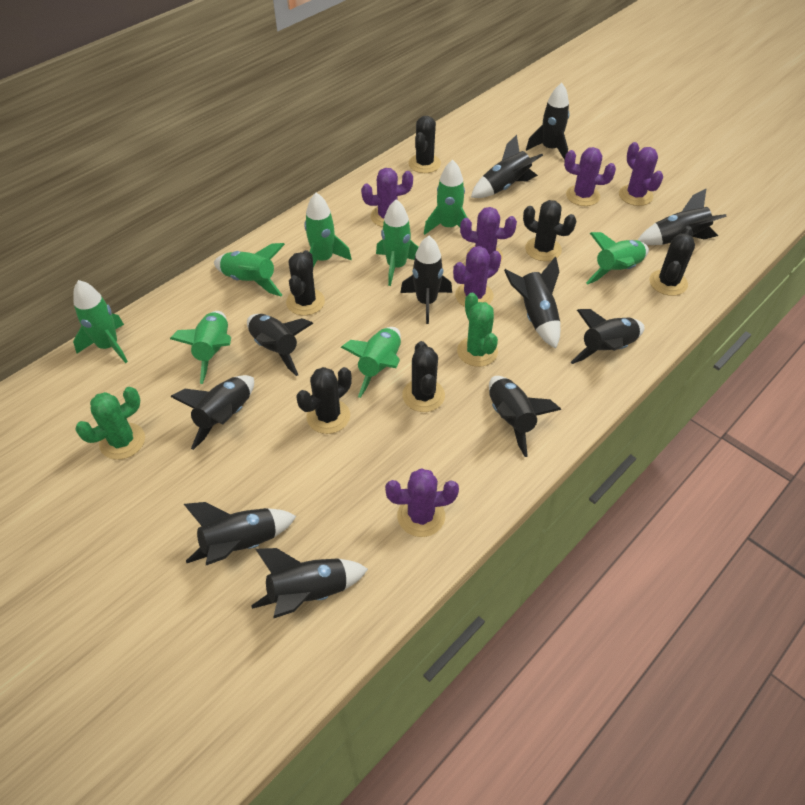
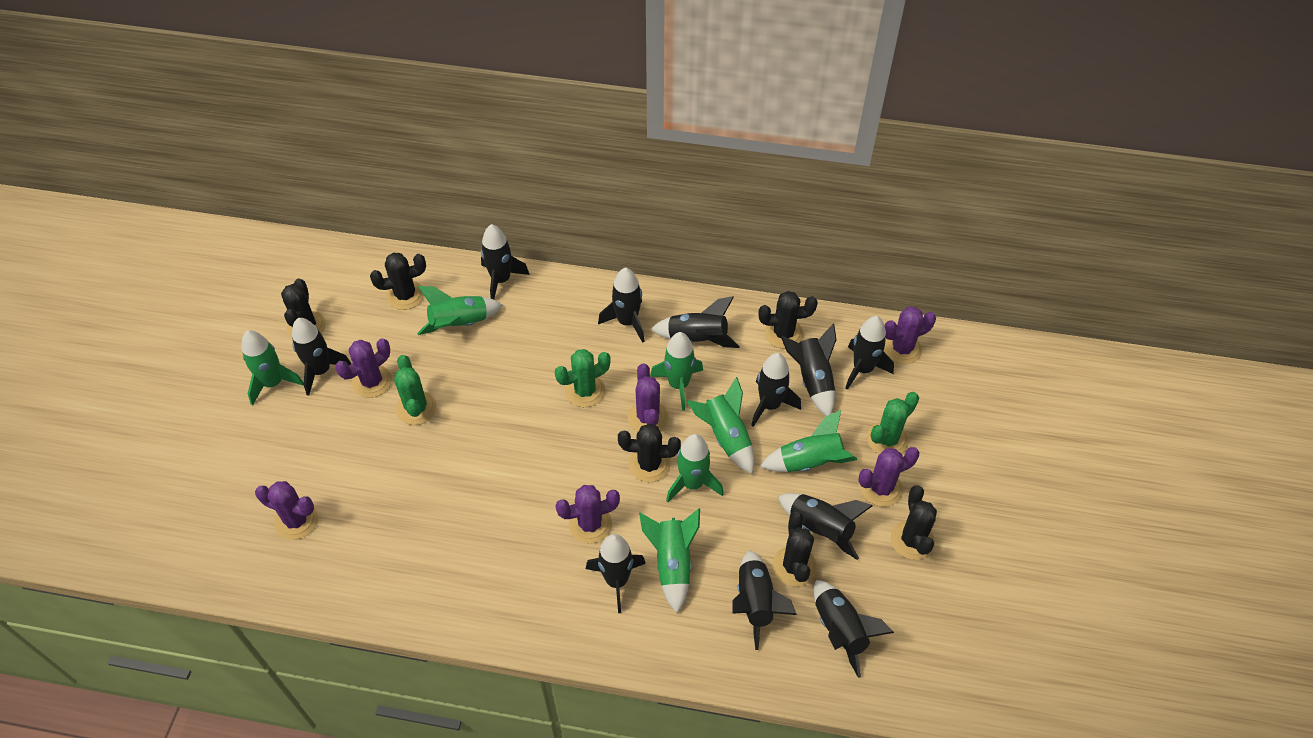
green cactus: 2 -> 3
green rocket: 8 -> 7

